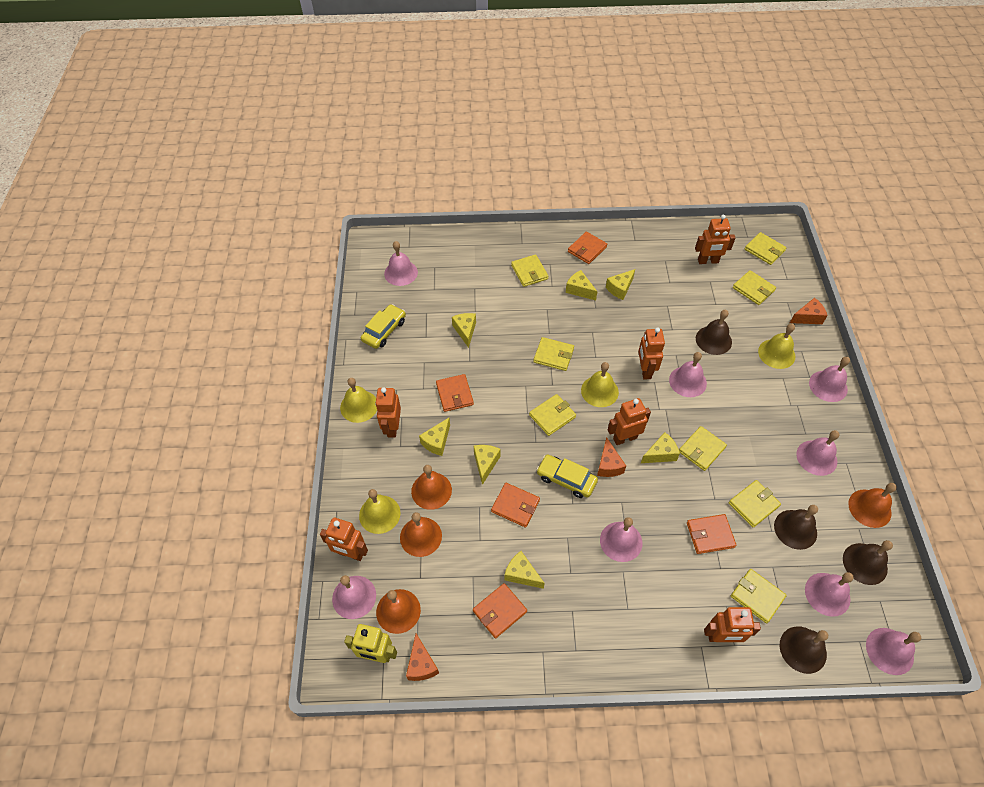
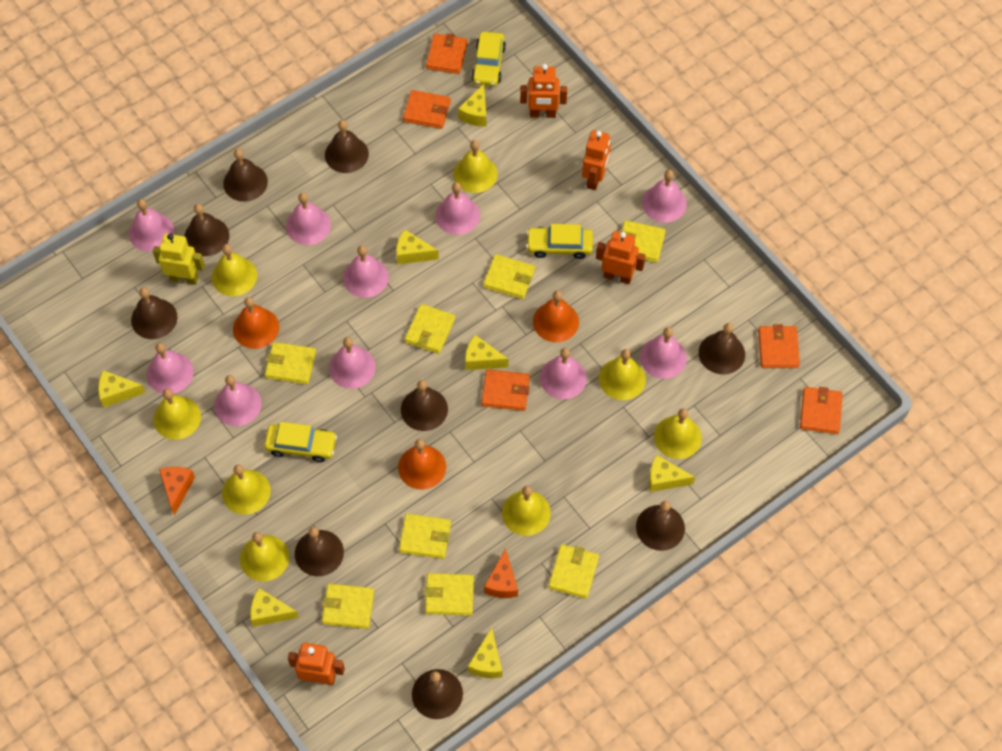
brown bell: 4 -> 9
orange bell: 4 -> 3
orange cheese: 3 -> 2
orange robot: 6 -> 4
pink bell: 8 -> 10
yellow bell: 4 -> 8
yellow car: 2 -> 3

